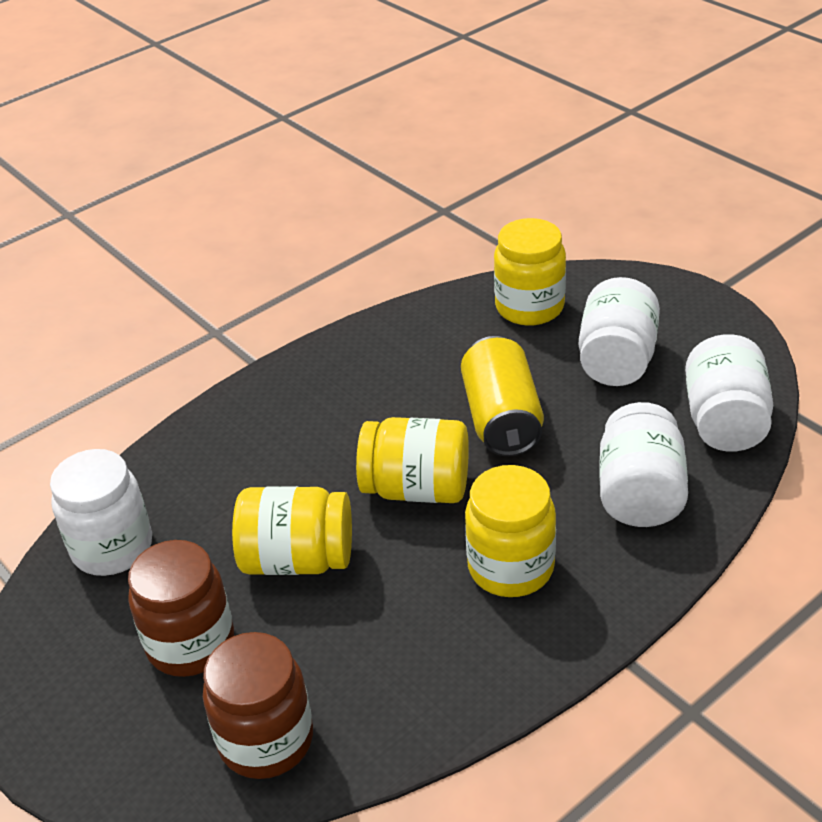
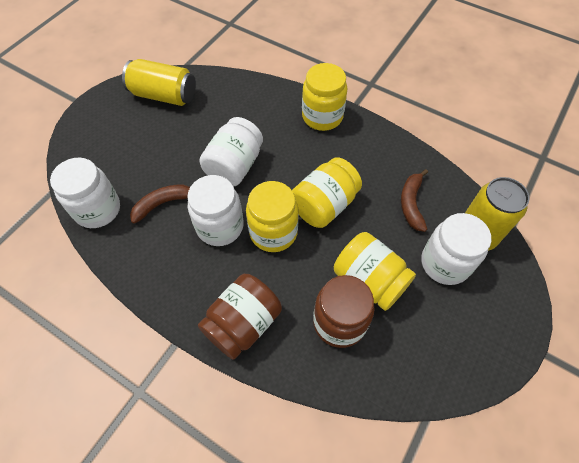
brown banana: 0 -> 2
yellow can: 1 -> 2

